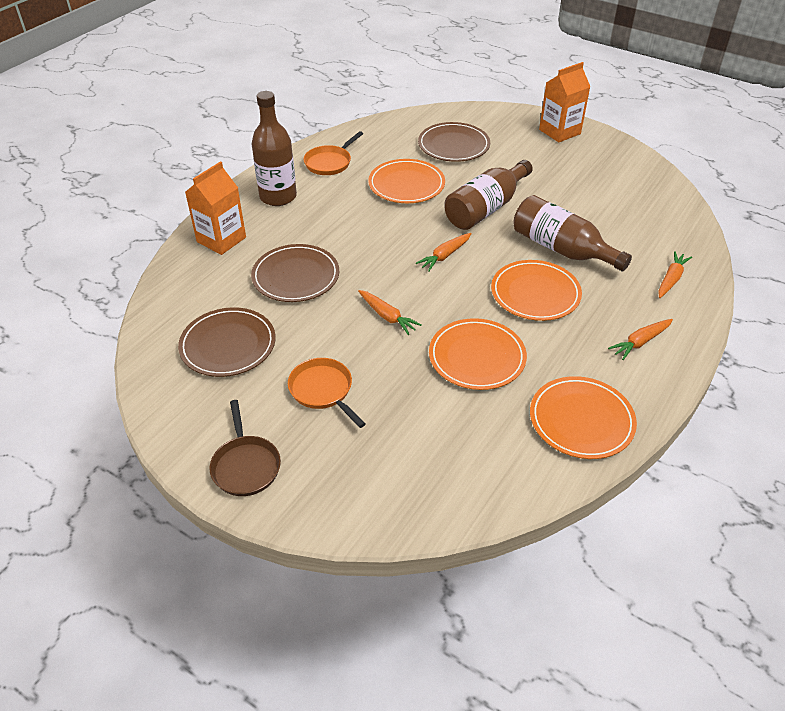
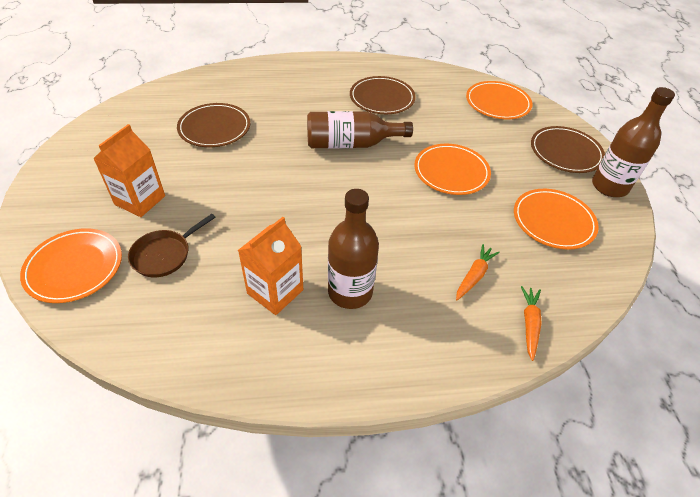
orange carrot: 4 -> 2
orange pan: 2 -> 0

